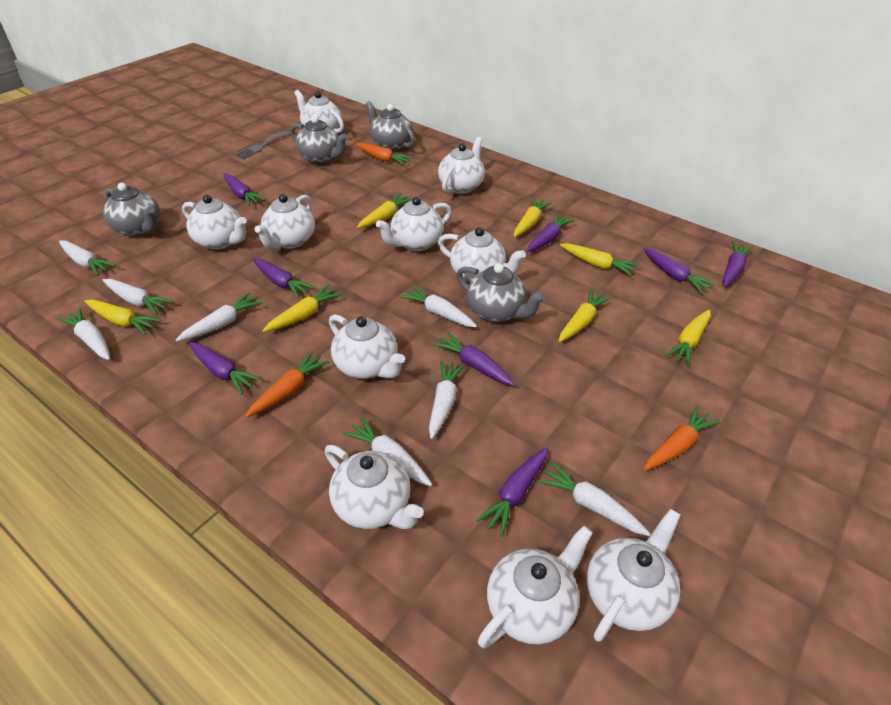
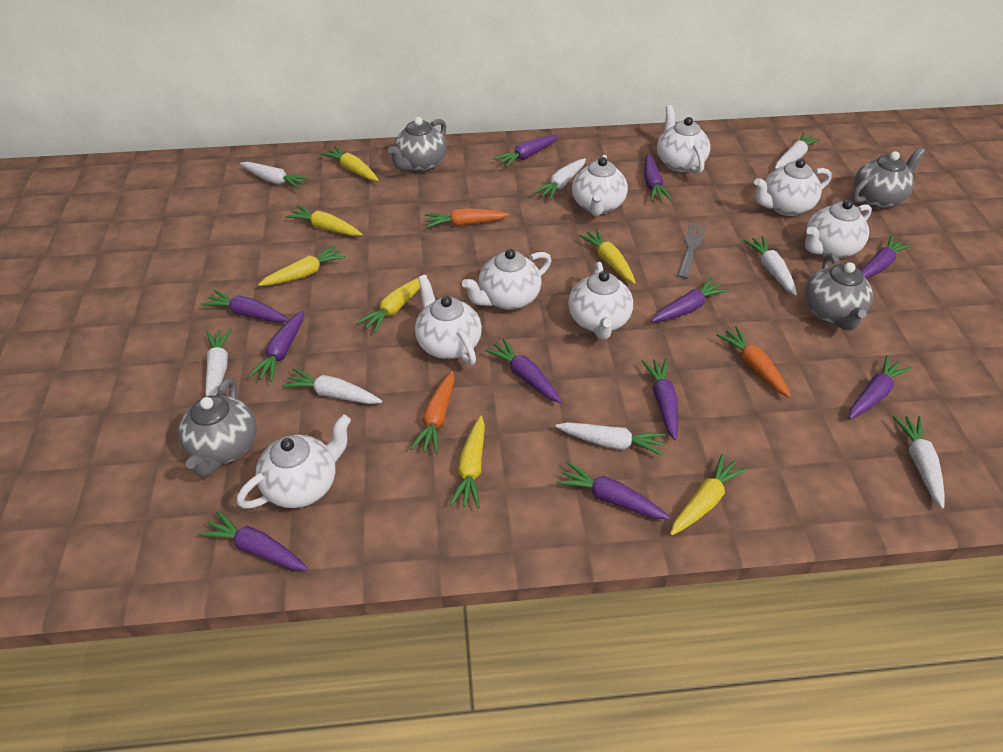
purple carrot: 8 -> 11
white teapot: 10 -> 8

